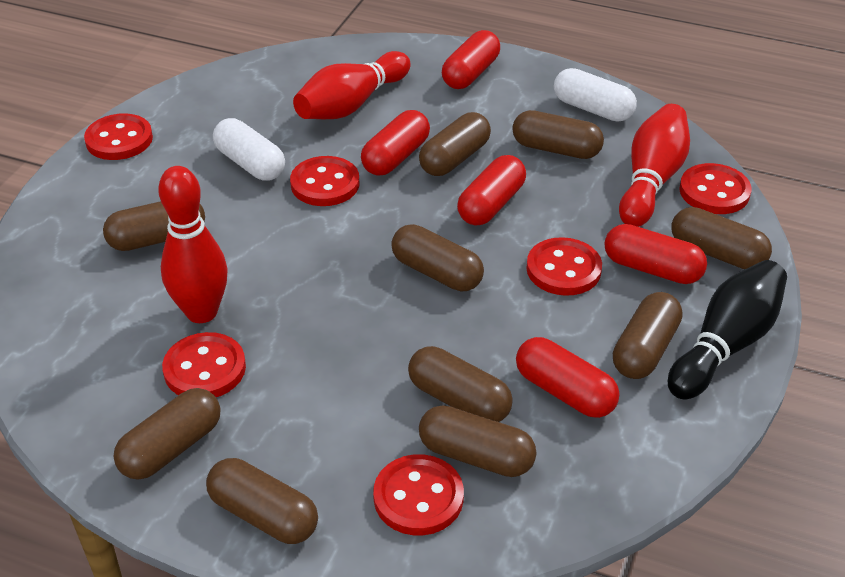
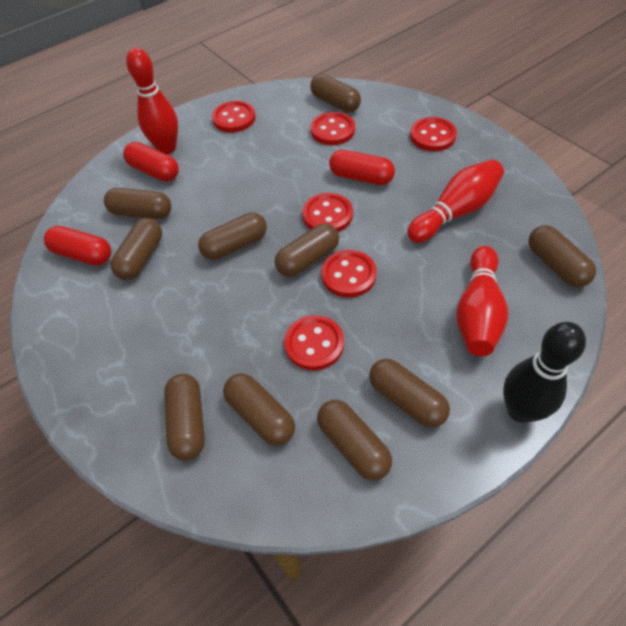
red capsule: 5 -> 3
white capsule: 2 -> 0

